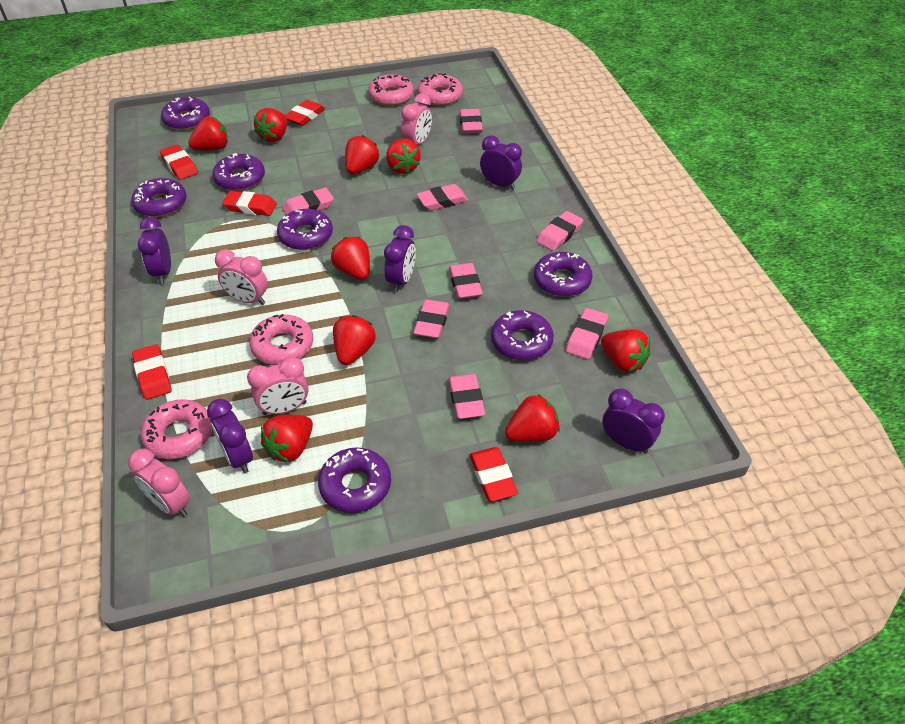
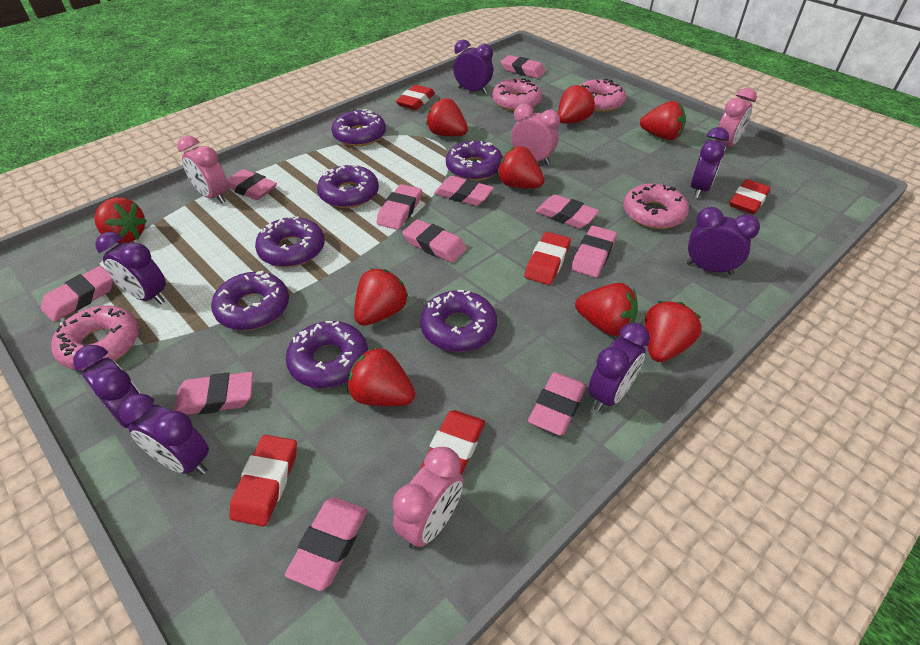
pink eraser: 8 -> 11
purple clock: 5 -> 7

